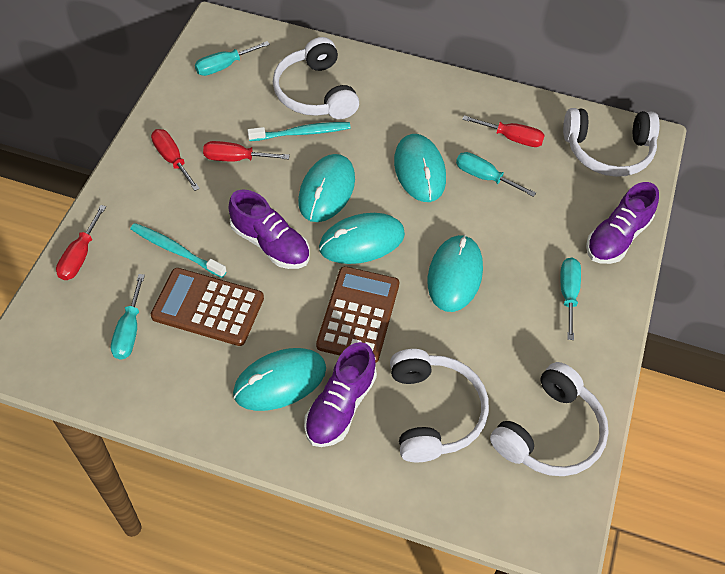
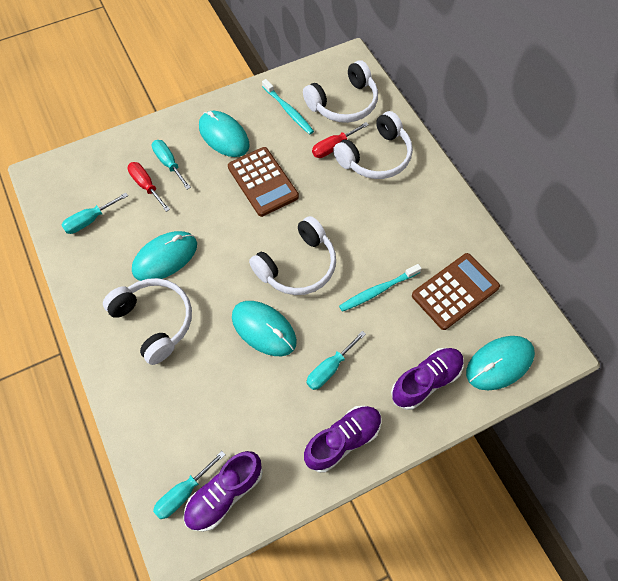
red screwdriver: 4 -> 2
turquoise mouse: 5 -> 4

